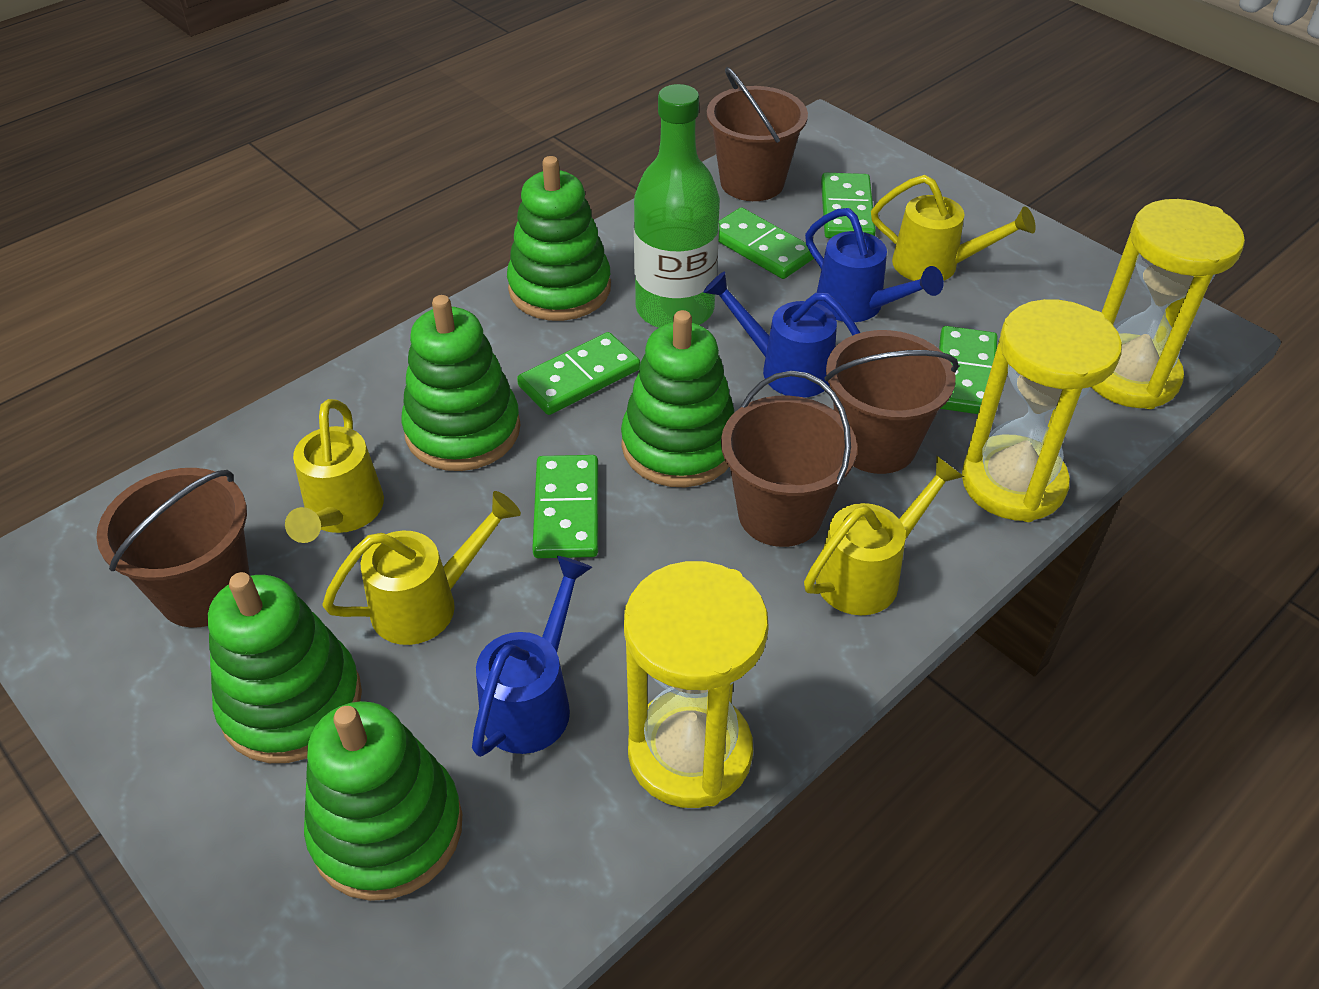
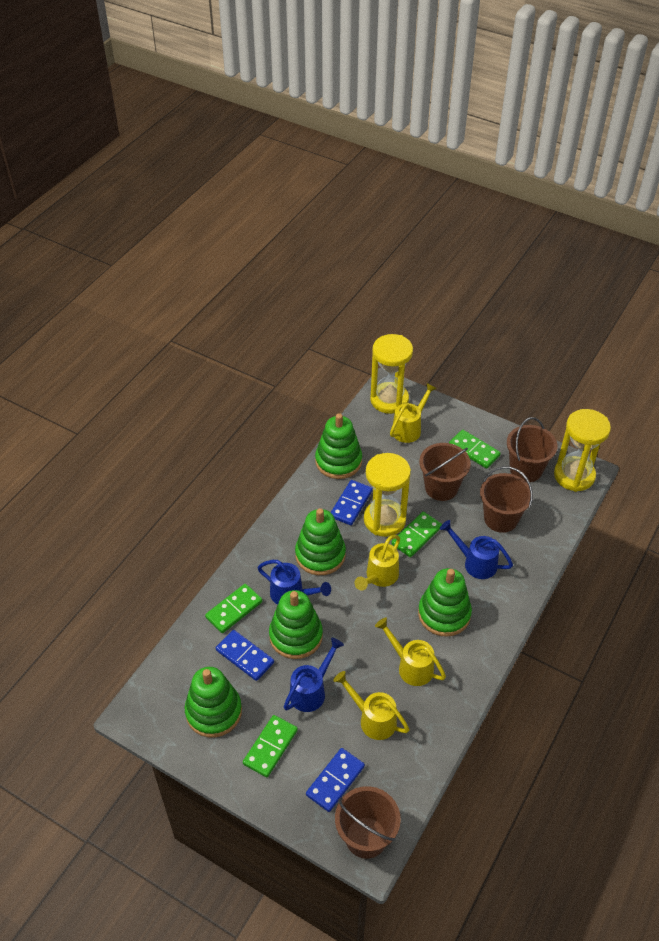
blue domino: 0 -> 3
green bottle: 1 -> 0
green domino: 5 -> 4

